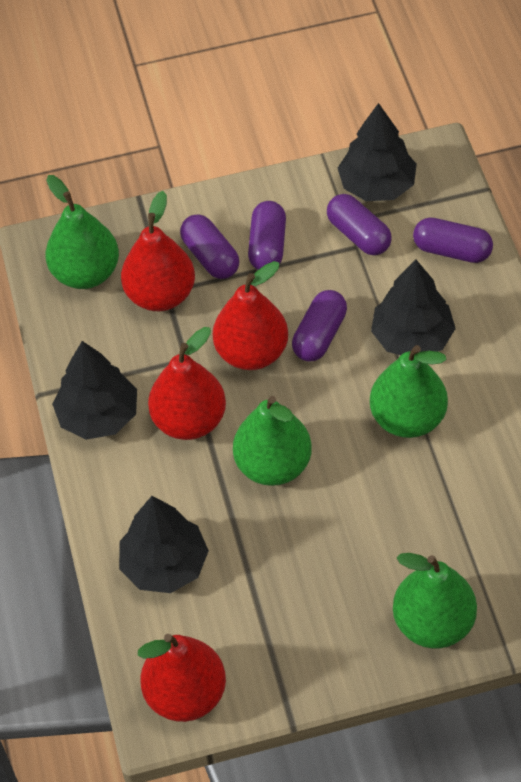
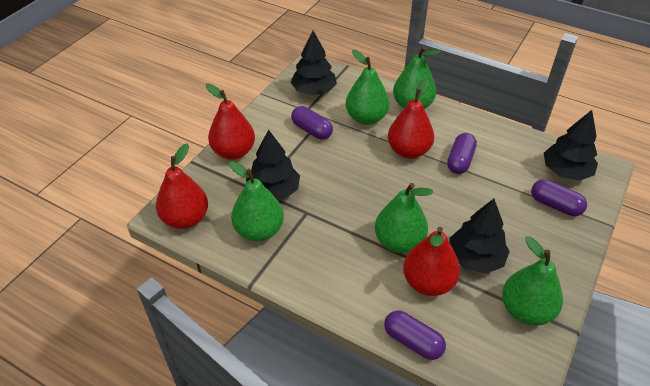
green pear: 4 -> 5
purple capsule: 5 -> 4

